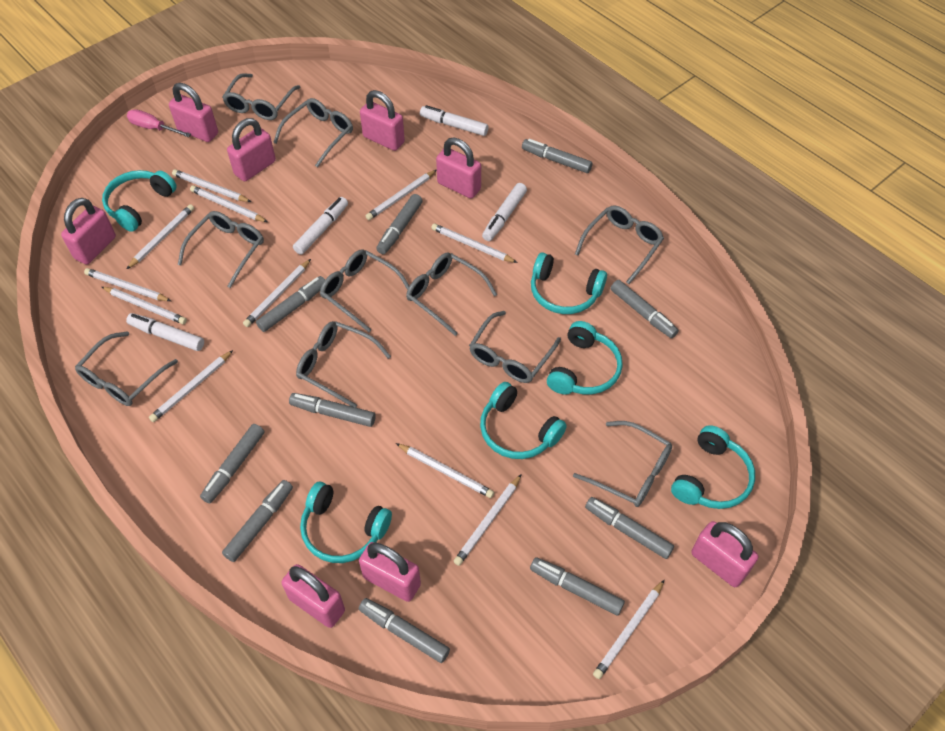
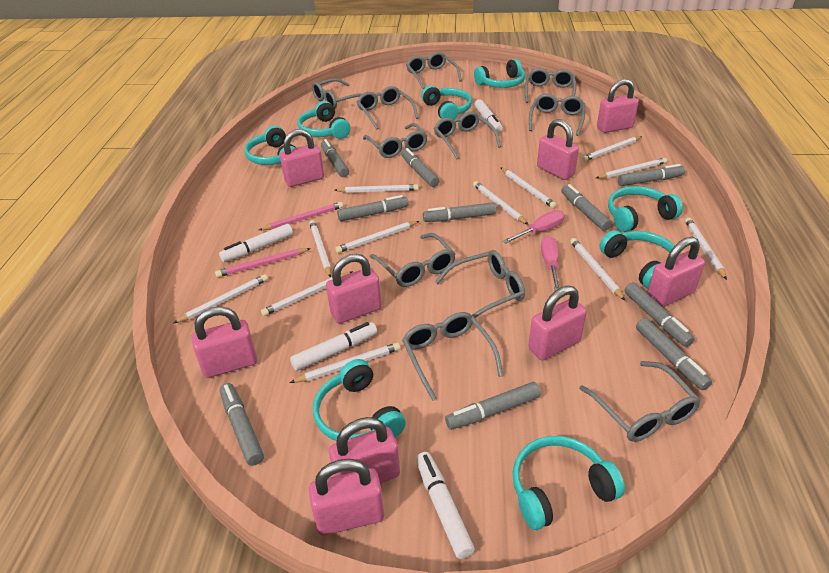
grey glasses: 10 -> 11
pink padlock: 8 -> 9
pink pencil: 0 -> 2
pink screwdriver: 1 -> 2
turquoise headphones: 6 -> 8

